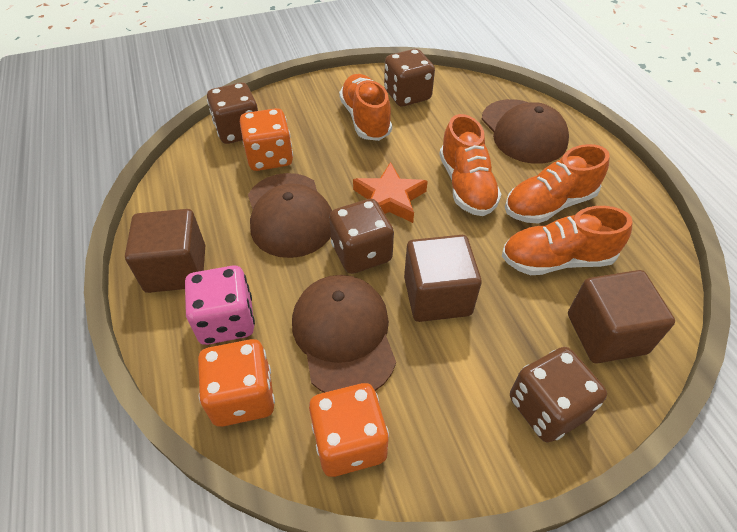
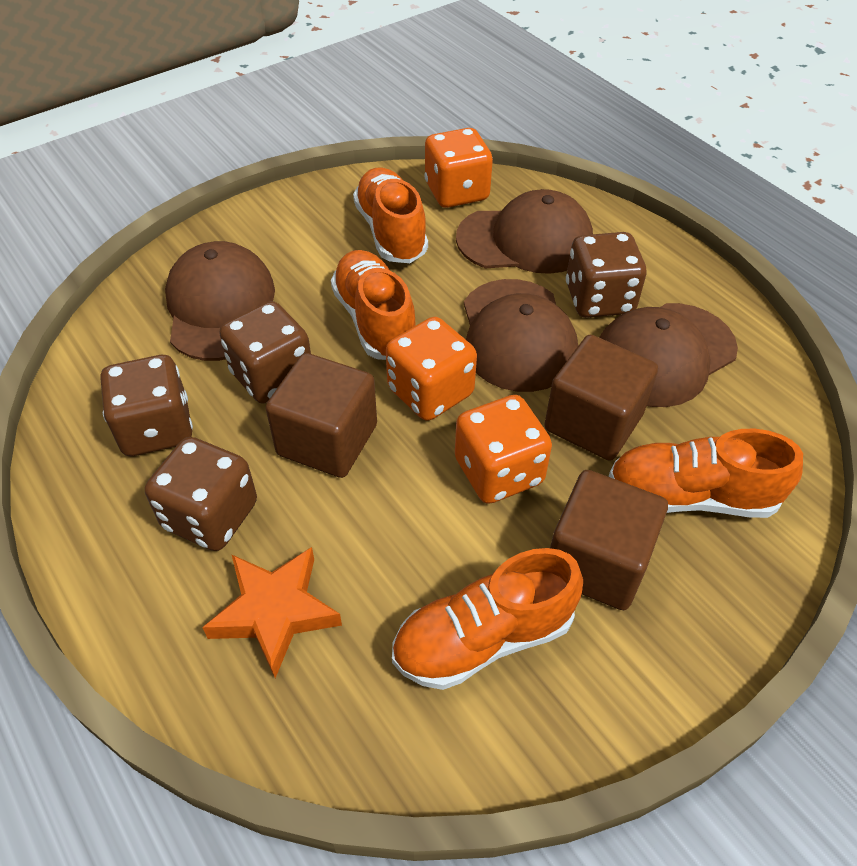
brown cap: 3 -> 4
pink dice: 1 -> 0

